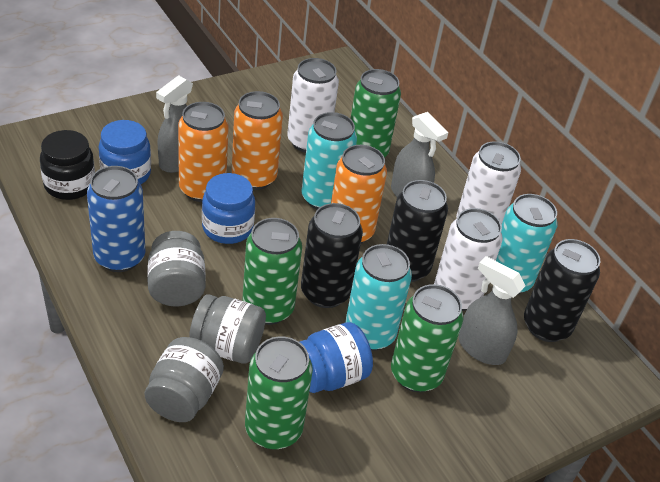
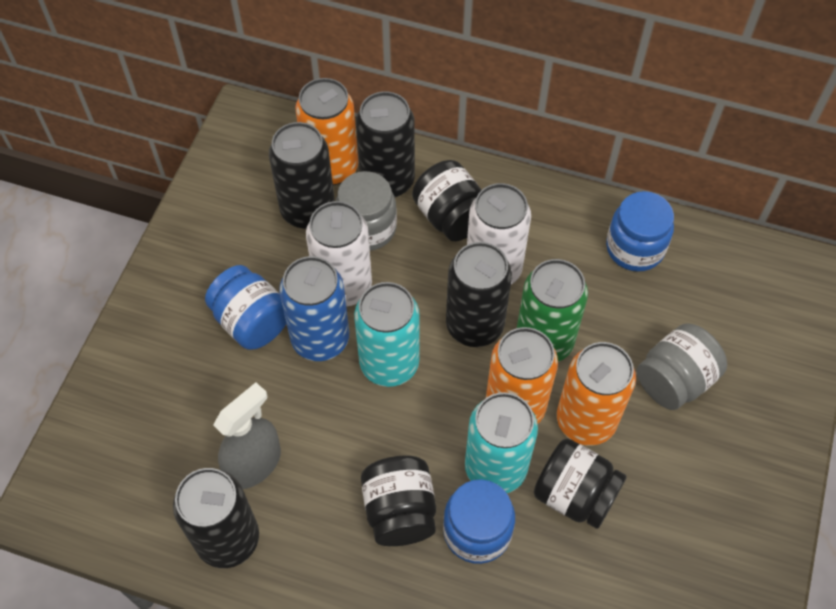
black can: 3 -> 4
black jar: 1 -> 3
green can: 4 -> 1
grey jar: 3 -> 2
grey spray bottle: 3 -> 1
turquoise can: 3 -> 2
white can: 3 -> 2

